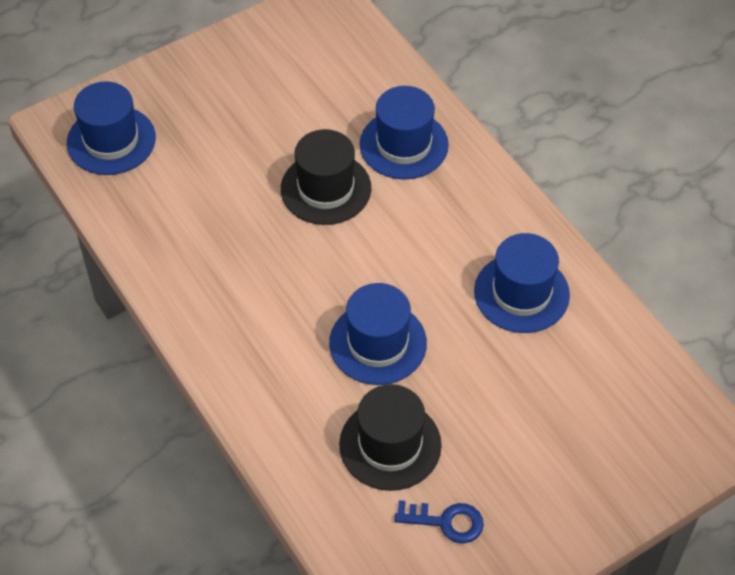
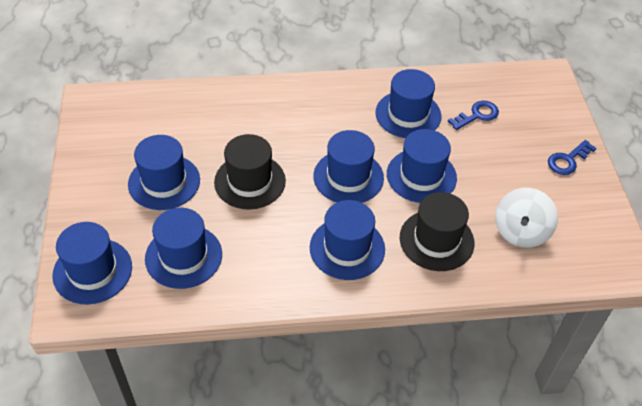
blue hat: 4 -> 7
blue key: 1 -> 2
white spinning top: 0 -> 1

